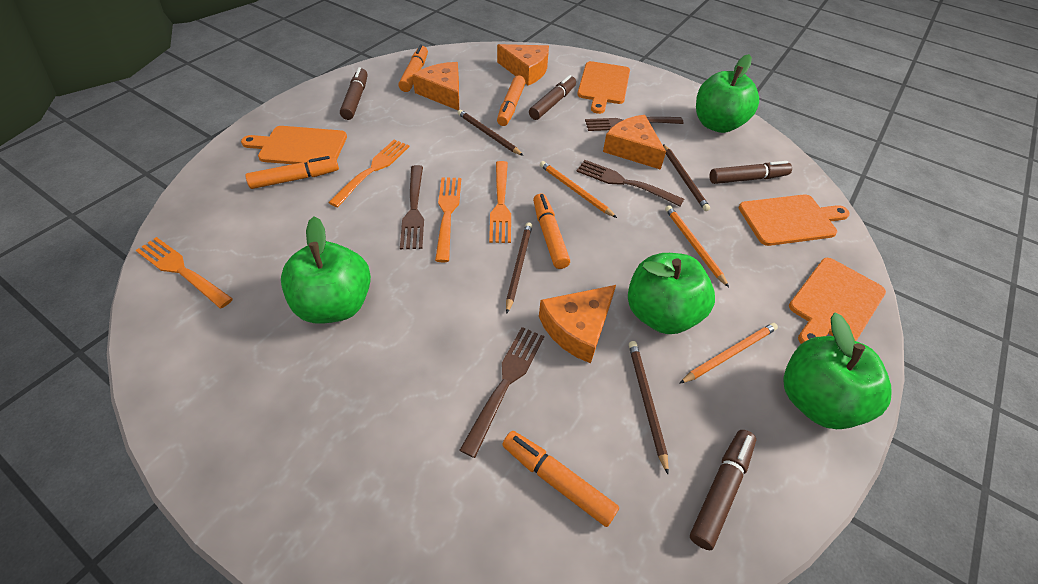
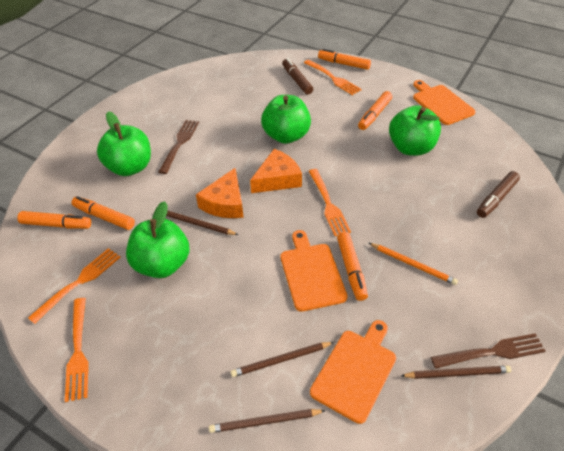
brown fork: 4 -> 2
brown marker: 4 -> 2
orange cheese: 4 -> 2
orange cutting board: 4 -> 3
orange pencil: 3 -> 1

